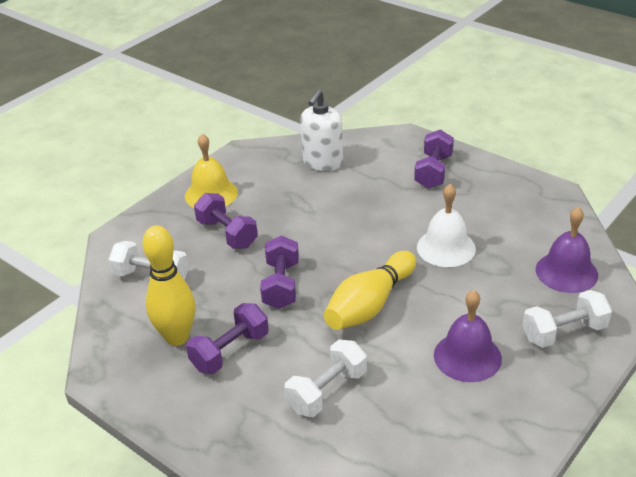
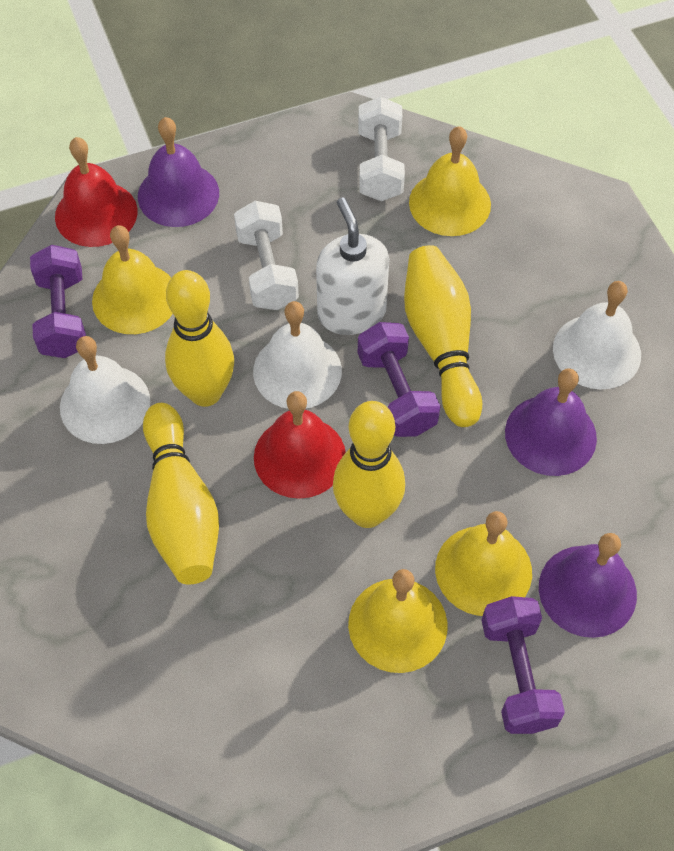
purple bell: 2 -> 3
purple dumbbell: 4 -> 3
red bell: 0 -> 2
white bell: 1 -> 3
white dumbbell: 3 -> 2
yellow bell: 1 -> 4
yellow bowling pin: 2 -> 4

